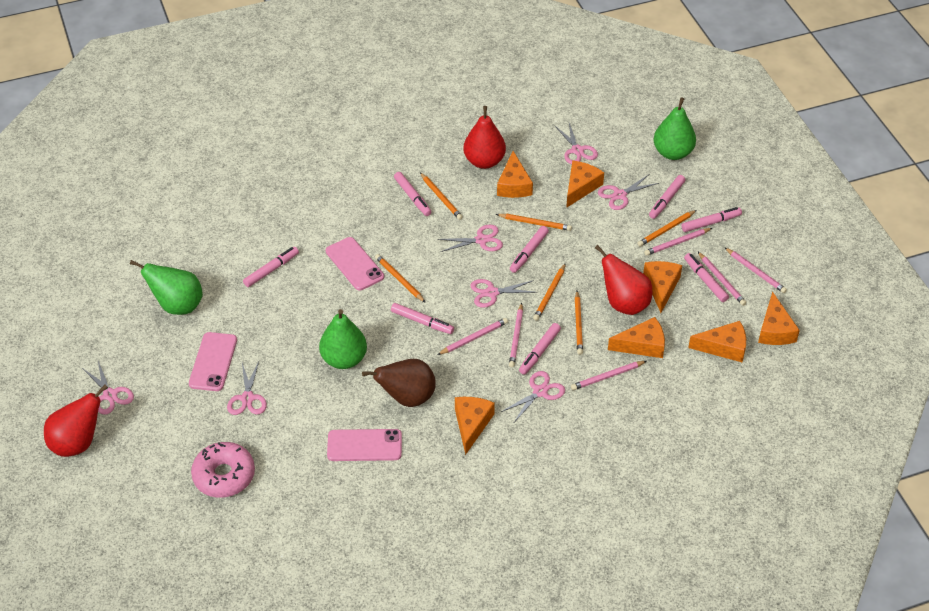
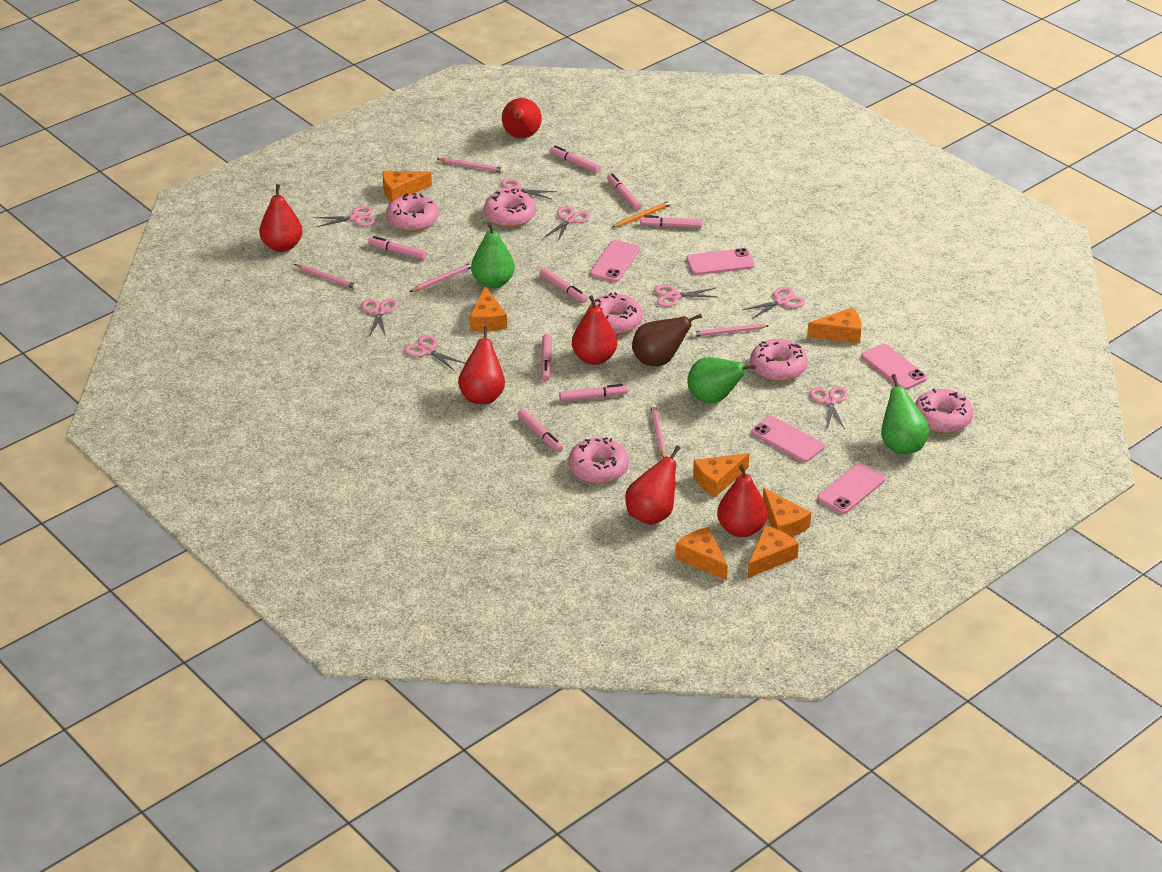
orange pencil: 6 -> 1
pink donut: 1 -> 6
pink pencil: 6 -> 5
pink phone: 3 -> 5
pink scissors: 7 -> 8
red pear: 3 -> 6

